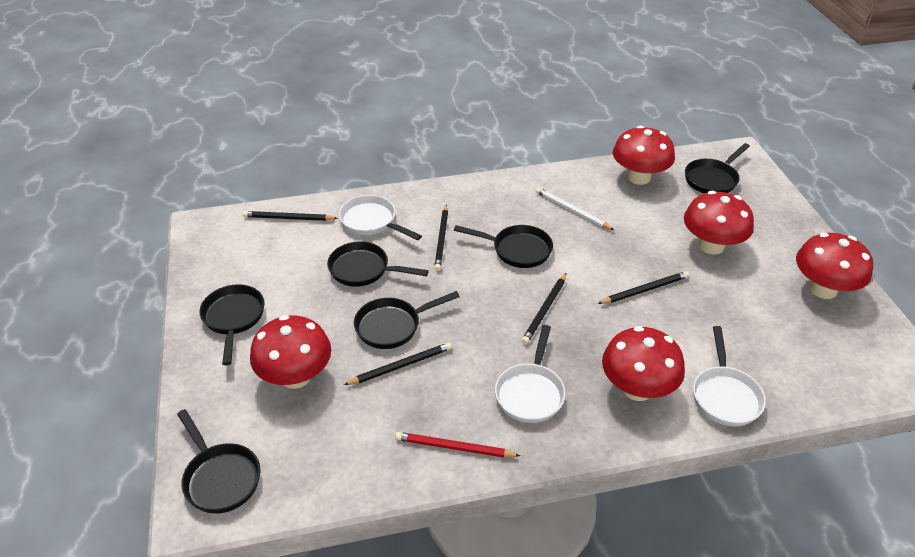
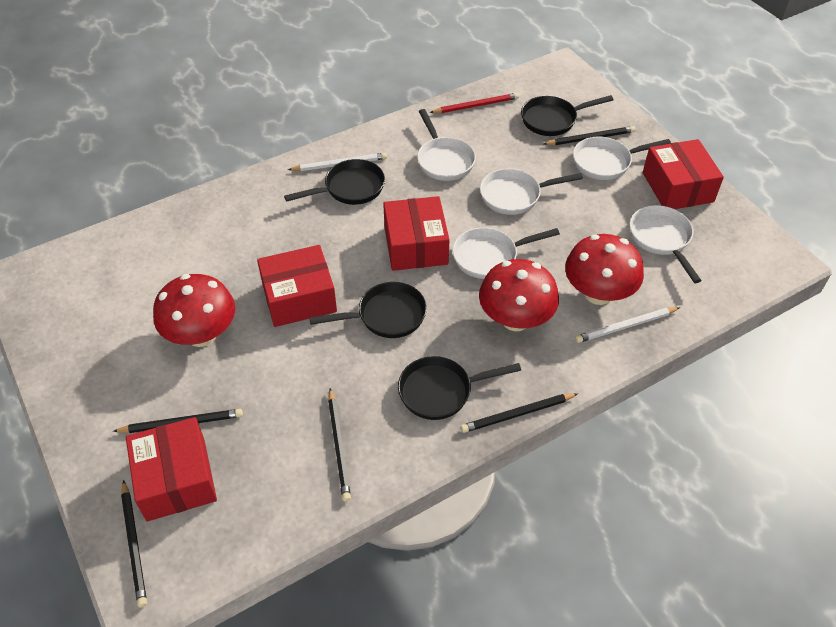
black pan: 6 -> 4
red box: 0 -> 4
red mushroom: 5 -> 3
white pan: 3 -> 5
white pencil: 1 -> 2

